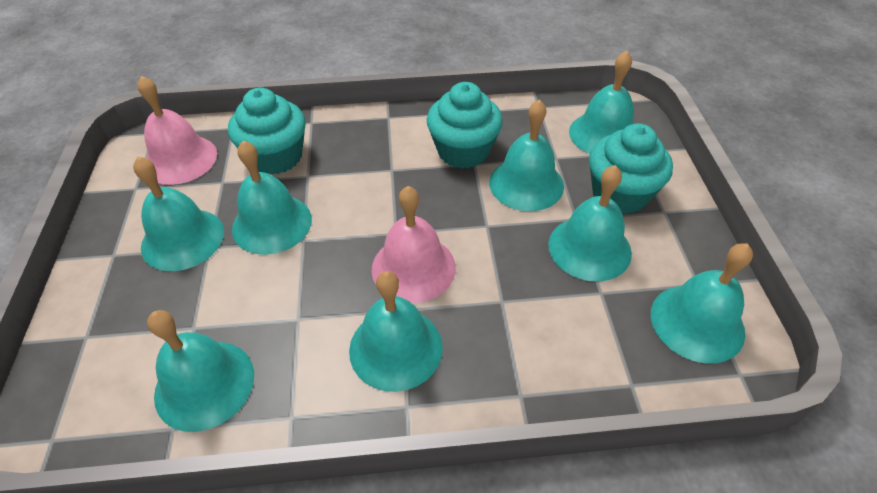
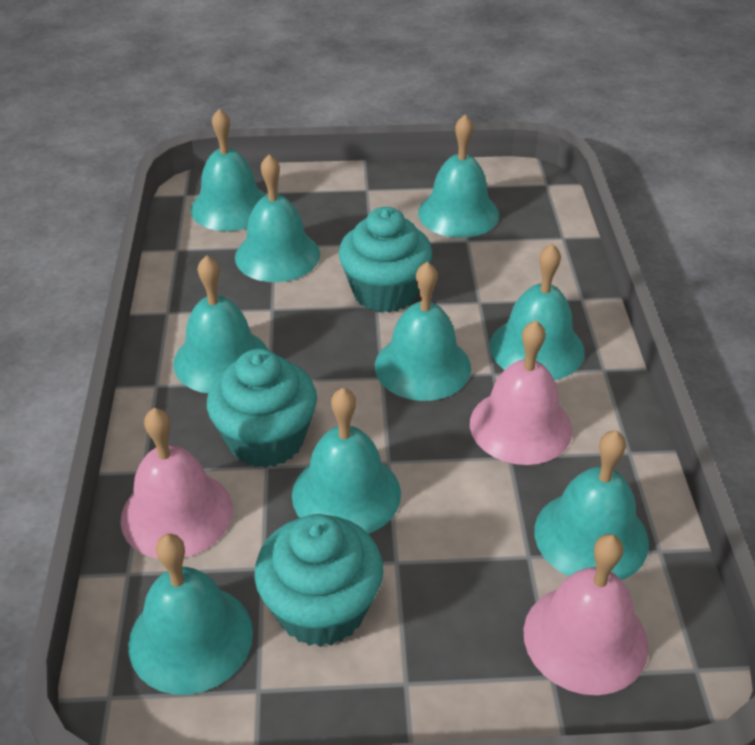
pink bell: 2 -> 3
turquoise bell: 8 -> 9

